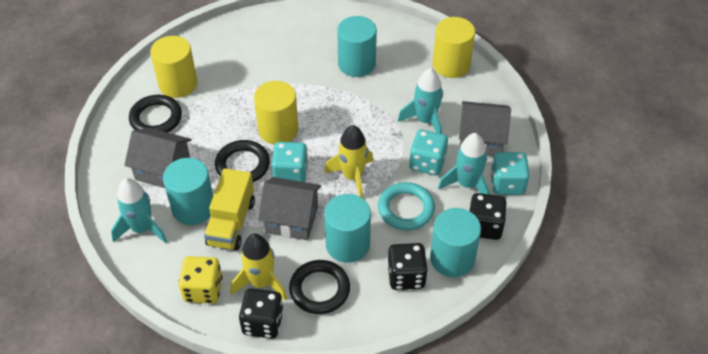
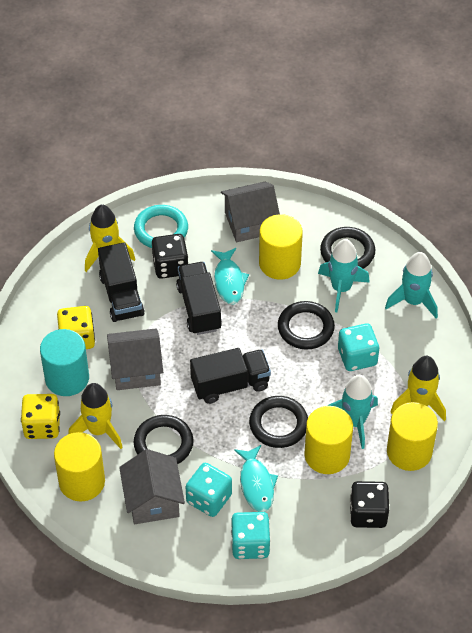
black dice: 3 -> 2
black ring: 3 -> 4
black truck: 0 -> 3
turquoise cylinder: 4 -> 1
turquoise fish: 0 -> 2
yellow cylinder: 3 -> 4
yellow dice: 1 -> 2
yellow rocket: 2 -> 3
yellow truck: 1 -> 0

